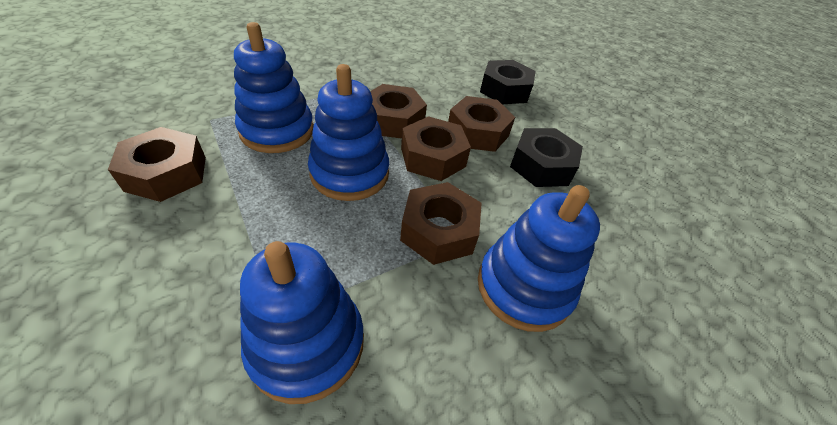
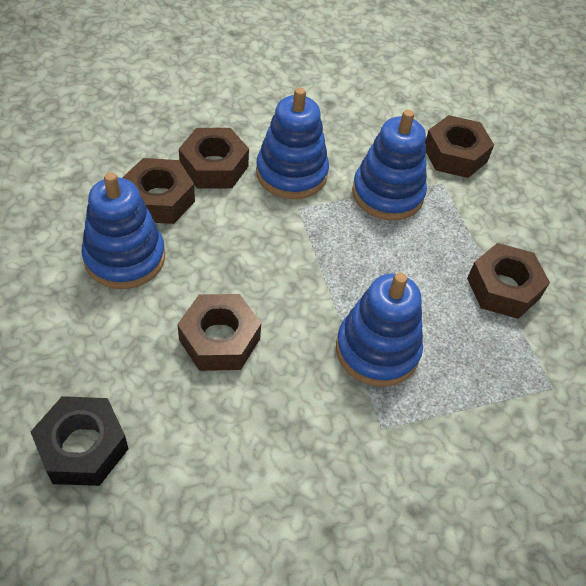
black nut: 2 -> 1

